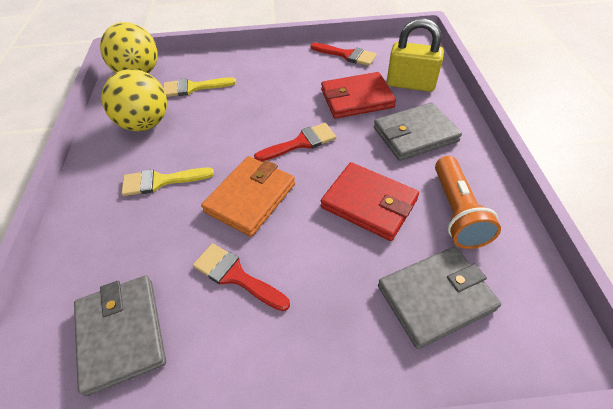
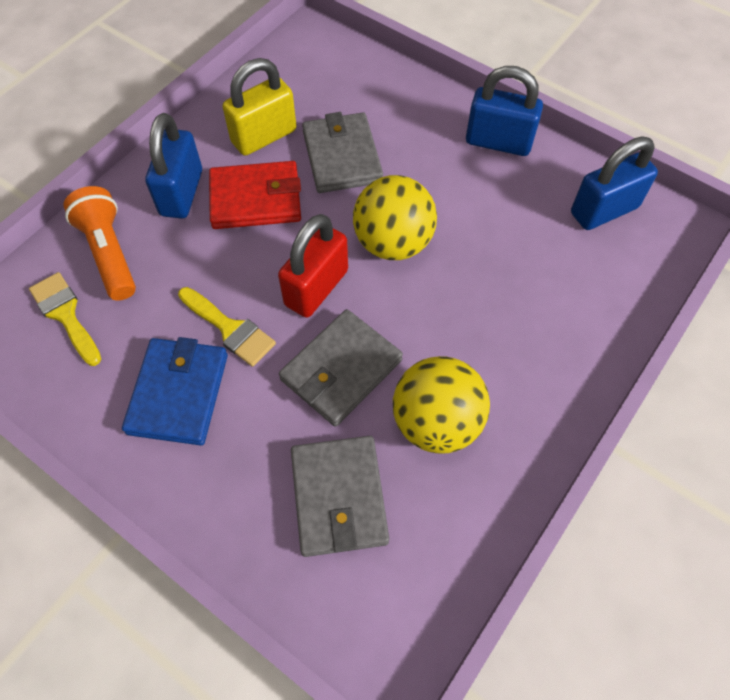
blue padlock: 0 -> 3
blue wallet: 0 -> 1
orange wallet: 1 -> 0
red brush: 3 -> 0
red padlock: 0 -> 1
red wallet: 2 -> 1

